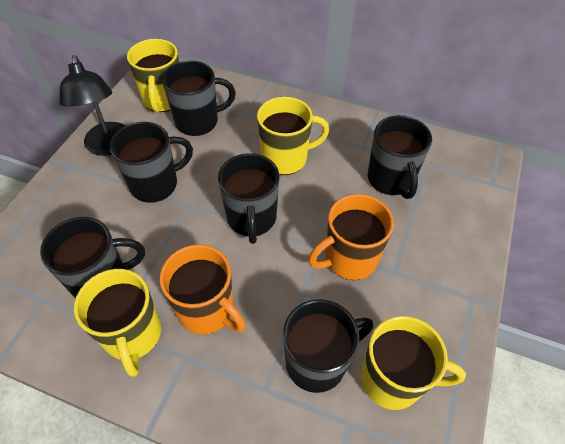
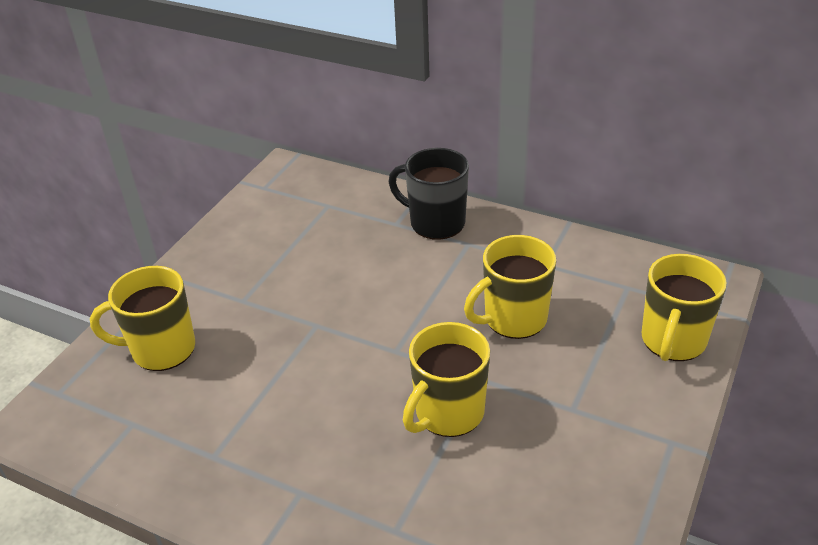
black lamp: 1 -> 0
black mug: 6 -> 1
orange mug: 2 -> 0

